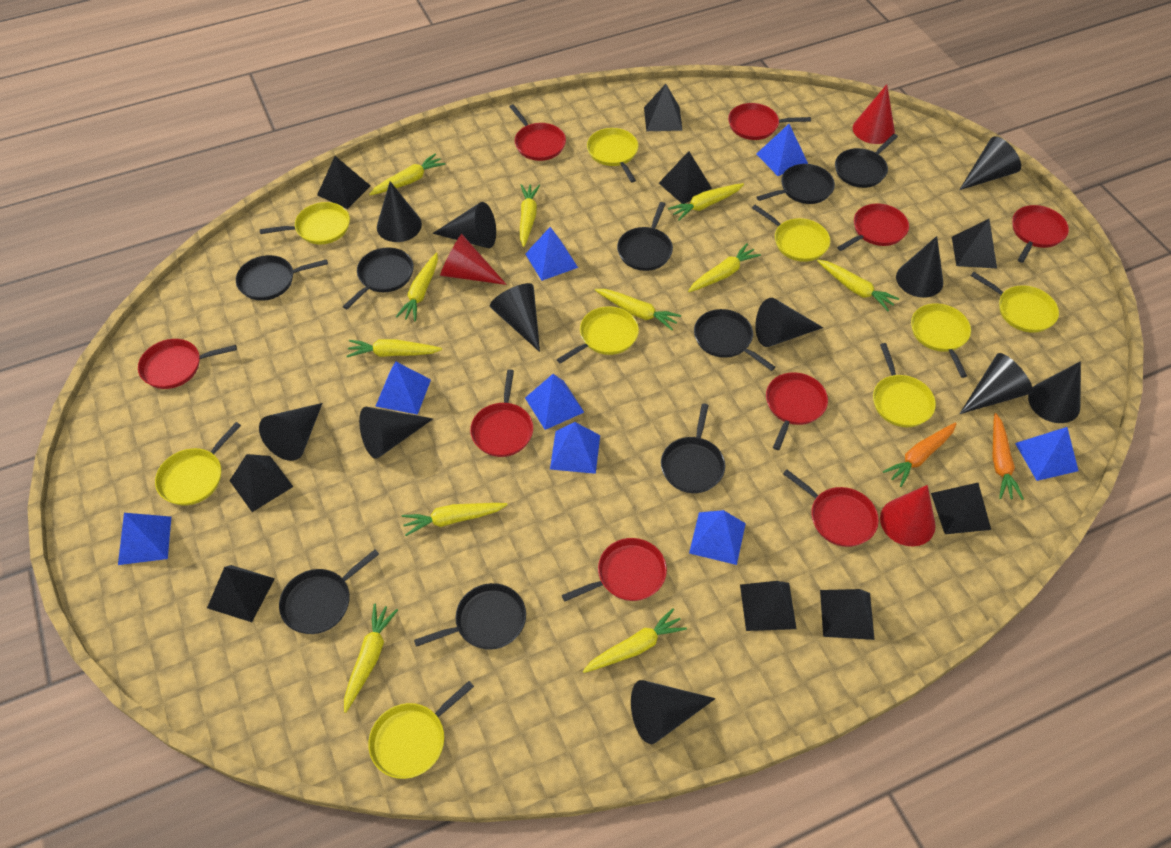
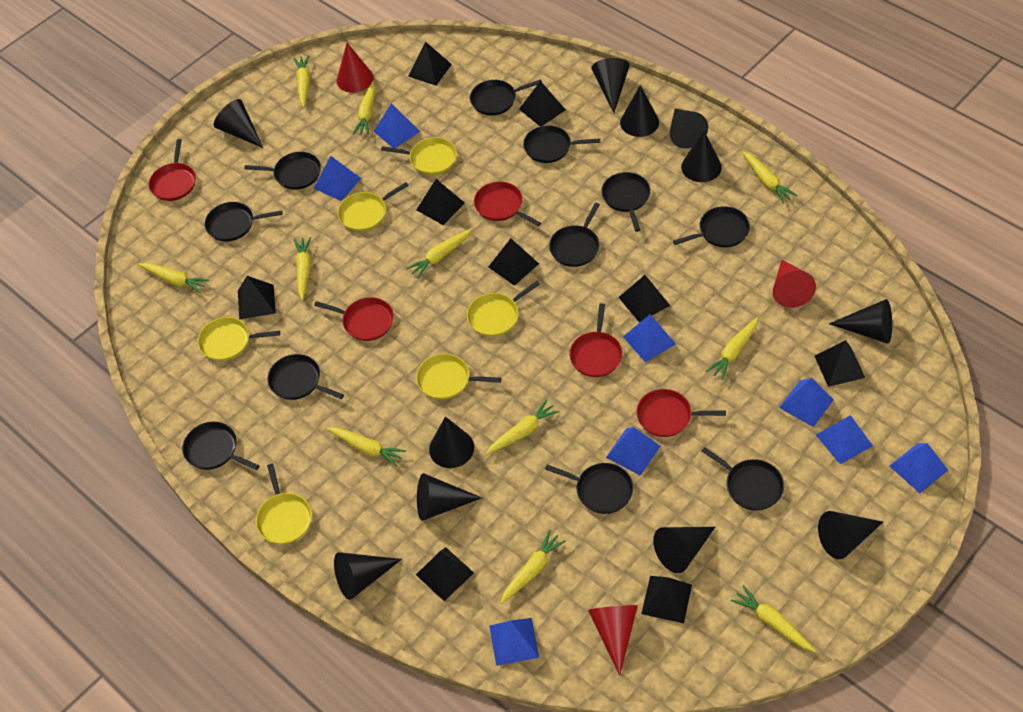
black pan: 9 -> 11
orange carrot: 2 -> 0
red pan: 9 -> 5
yellow pan: 9 -> 6

